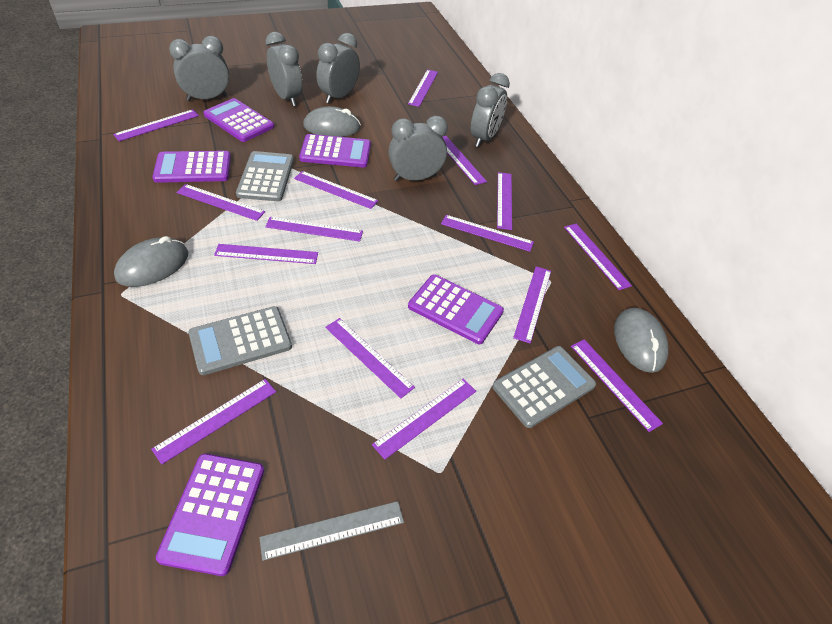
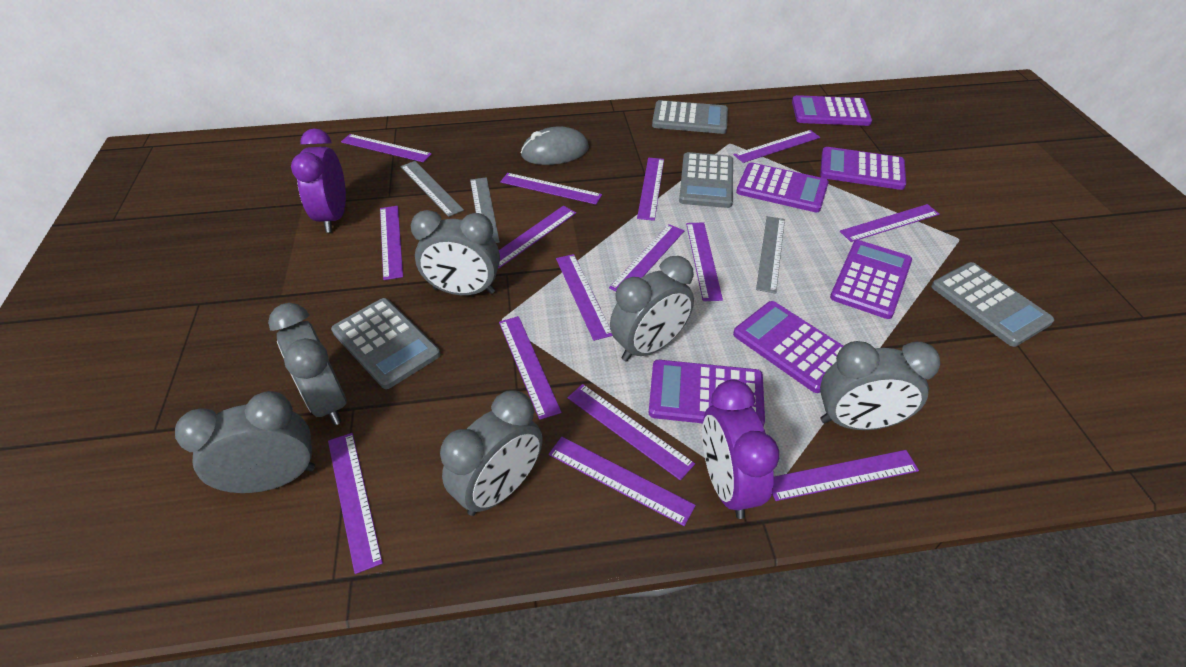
grey calculator: 3 -> 4
grey clock: 5 -> 6
grey mouse: 3 -> 1
grey ruler: 1 -> 3
purple calculator: 5 -> 6
purple clock: 0 -> 2

